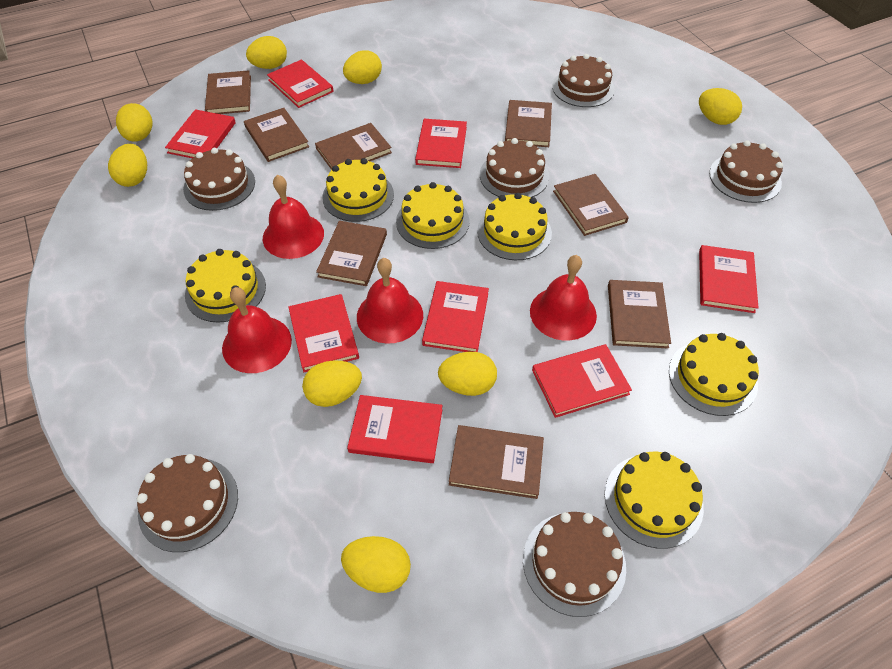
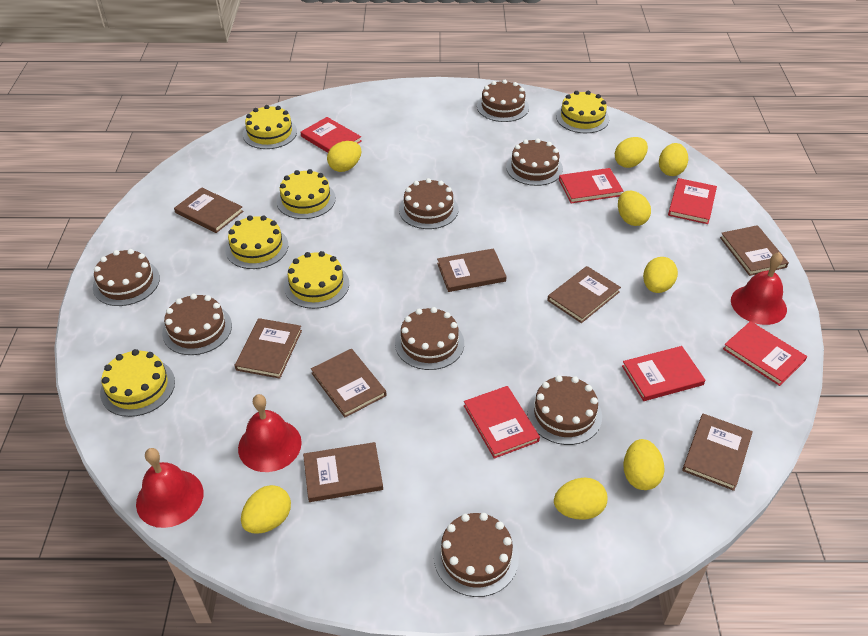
brown cake: 6 -> 8
red bell: 4 -> 3
red book: 8 -> 6

